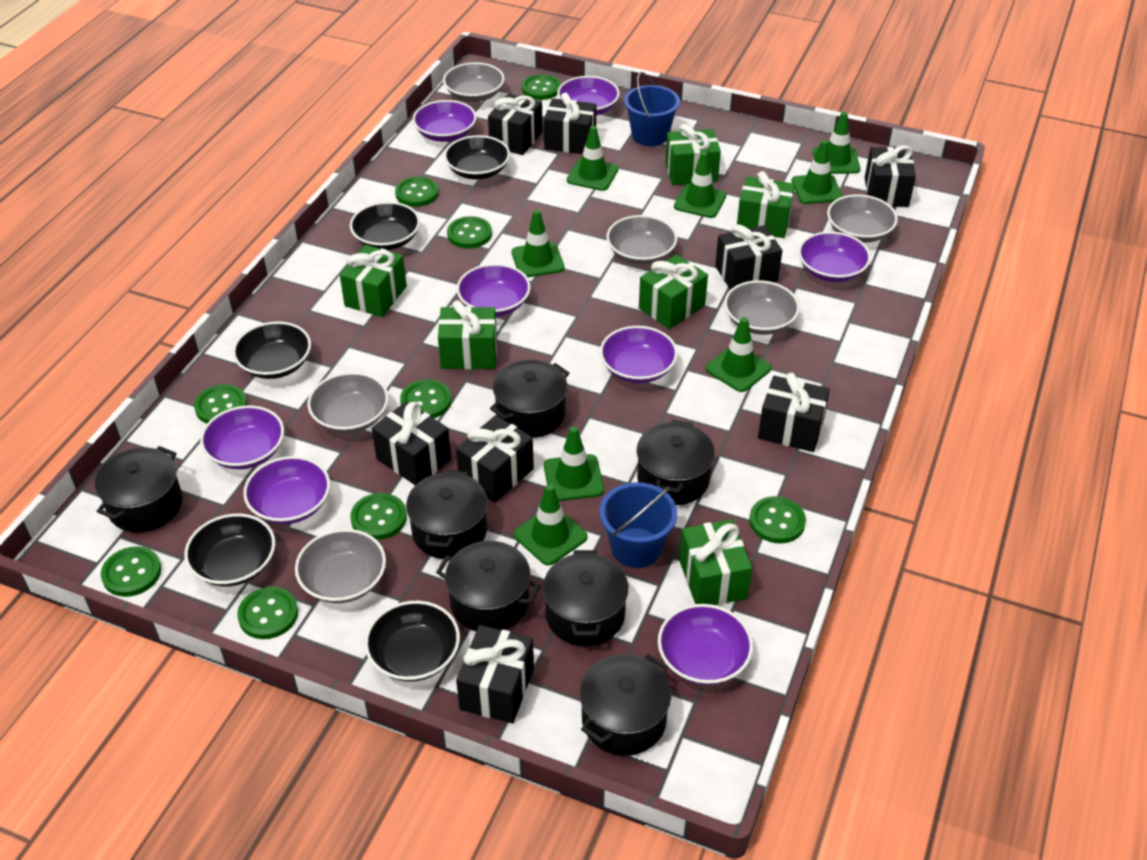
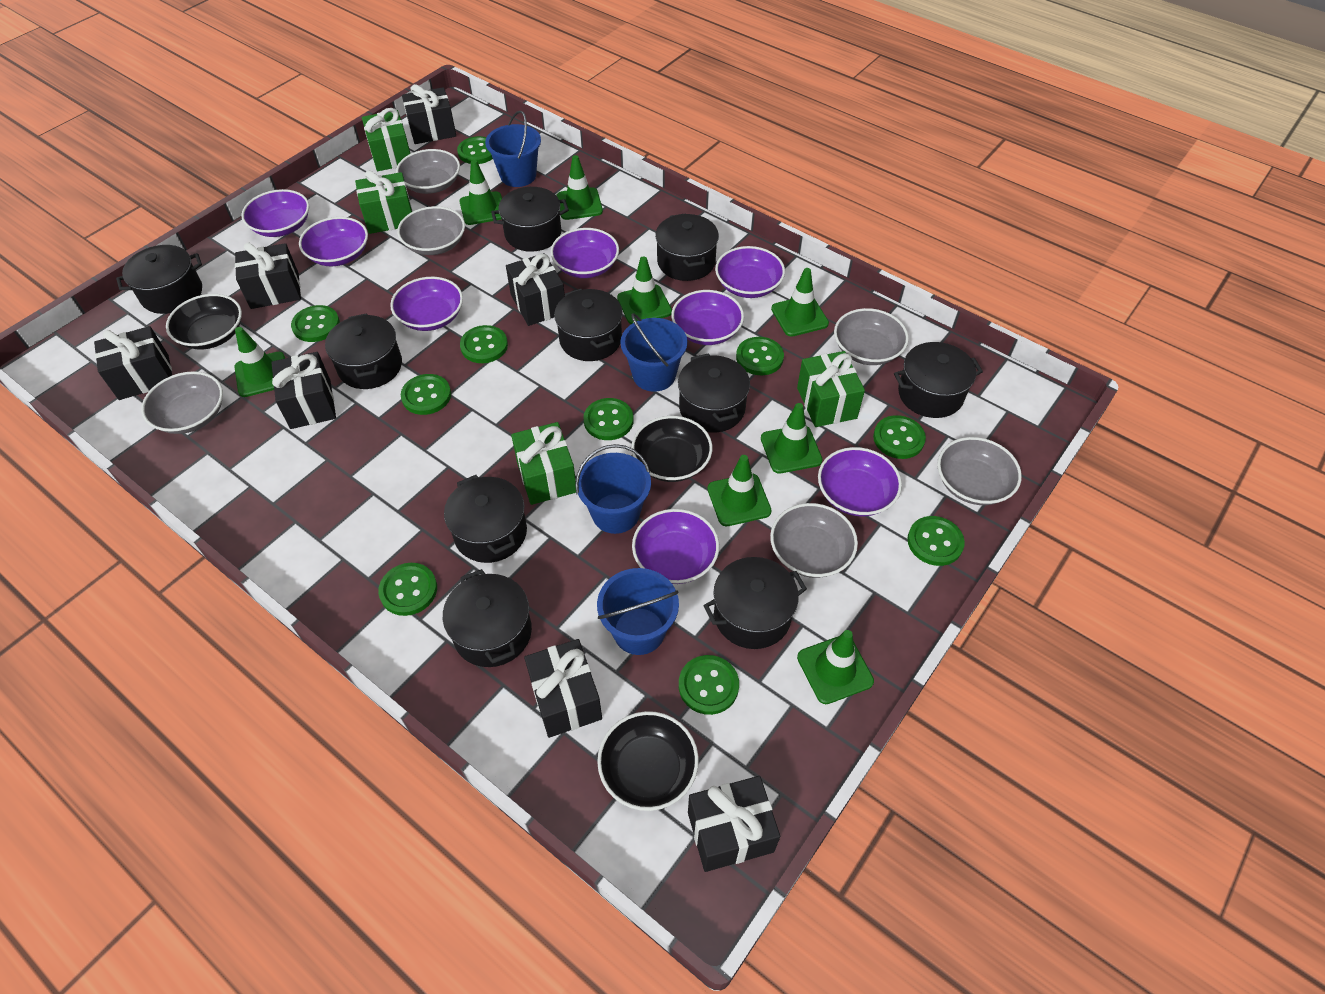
black bowl: 5 -> 3
black gift: 8 -> 7
black pot: 7 -> 10
blue bucket: 2 -> 4
green button: 9 -> 10
green gift: 6 -> 4

